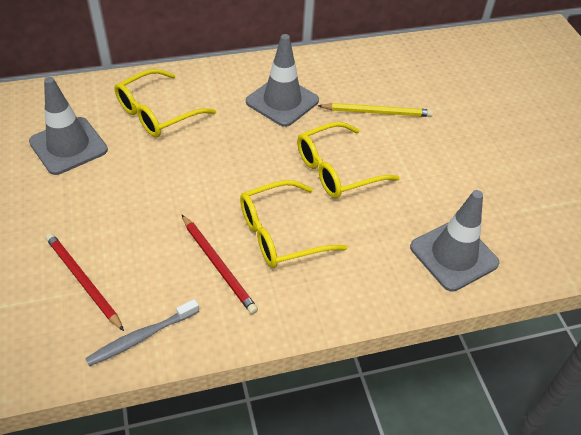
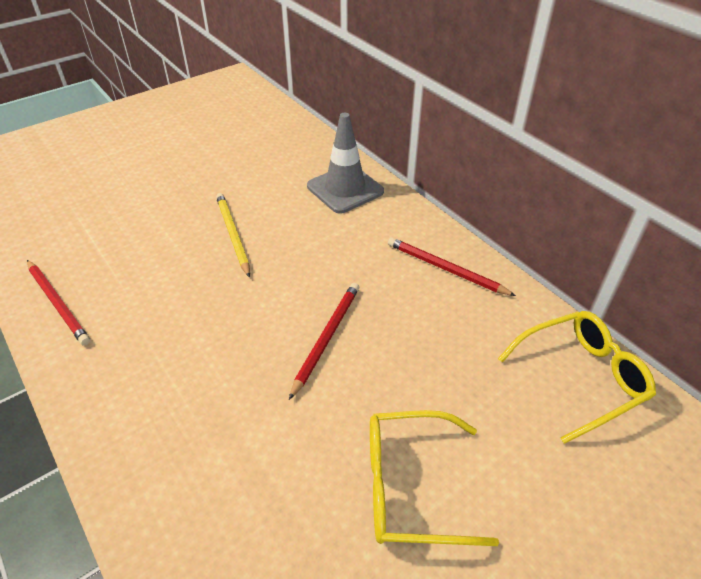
grey toothbrush: 1 -> 0
grey traffic cone: 3 -> 1
red pencil: 2 -> 3
yellow glasses: 3 -> 2

